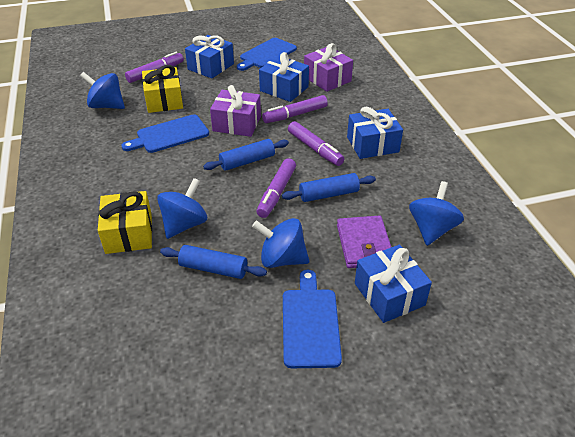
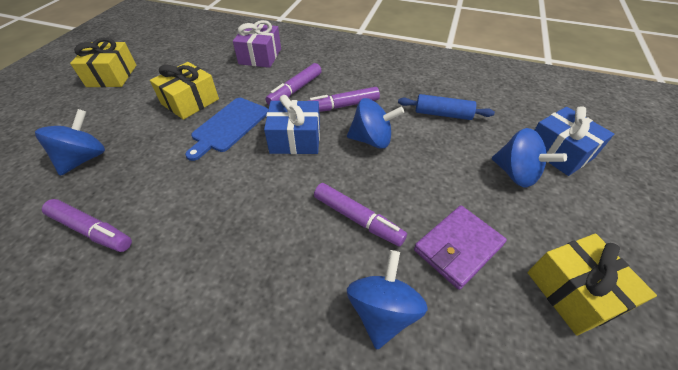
blue cutting board: 3 -> 1
blue gift: 4 -> 2
blue rolling pin: 3 -> 1
purple gift: 2 -> 1
yellow gift: 2 -> 3

